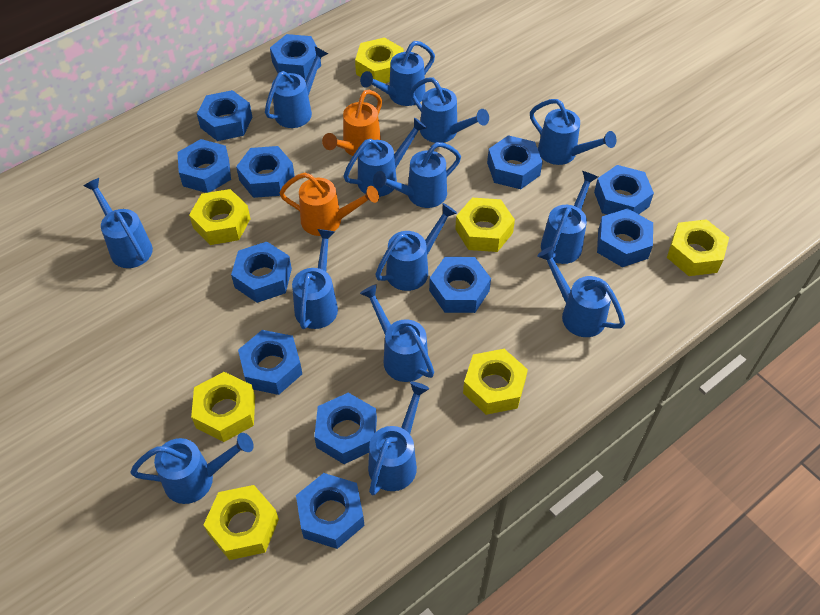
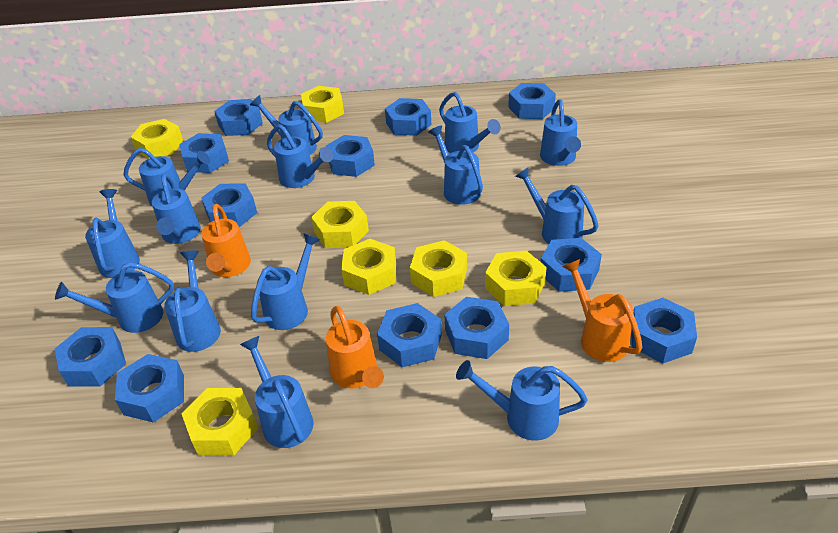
orange watering can: 2 -> 3

